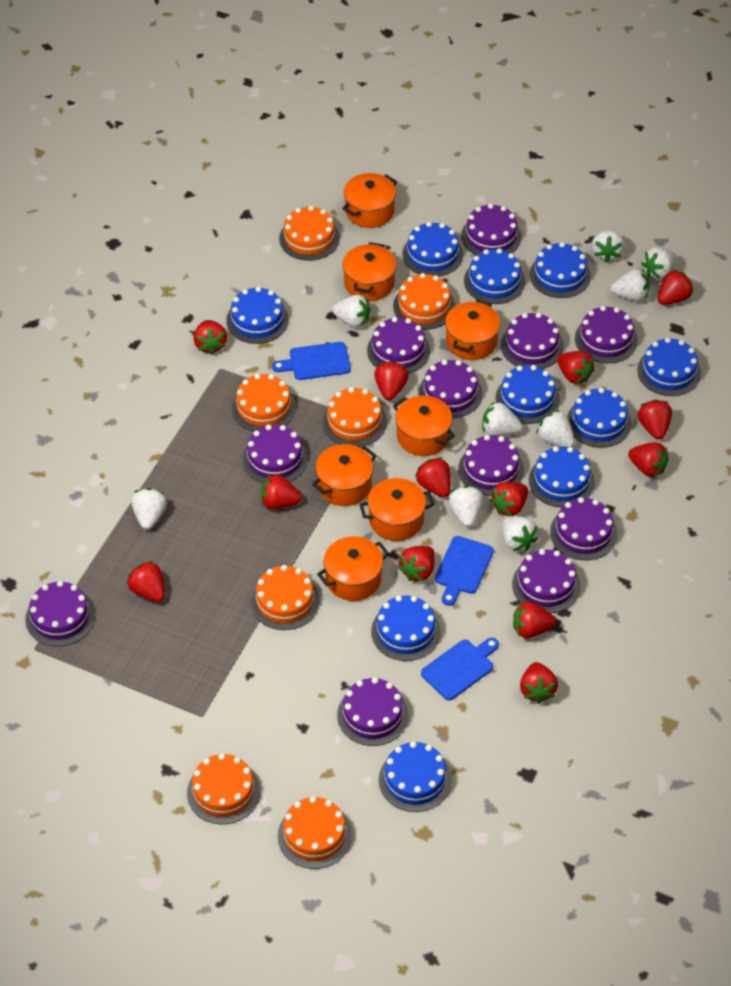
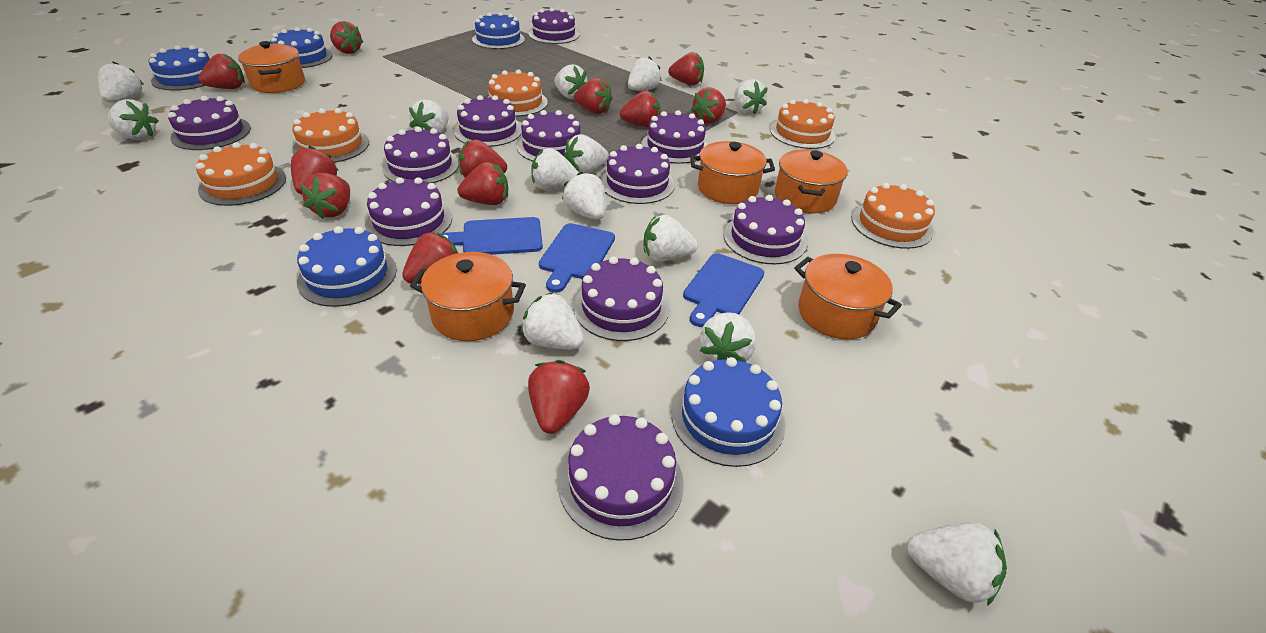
blue cake: 10 -> 5
orange cake: 7 -> 5
orange pot: 7 -> 5
red strawberry: 13 -> 12
white strawberry: 9 -> 13

